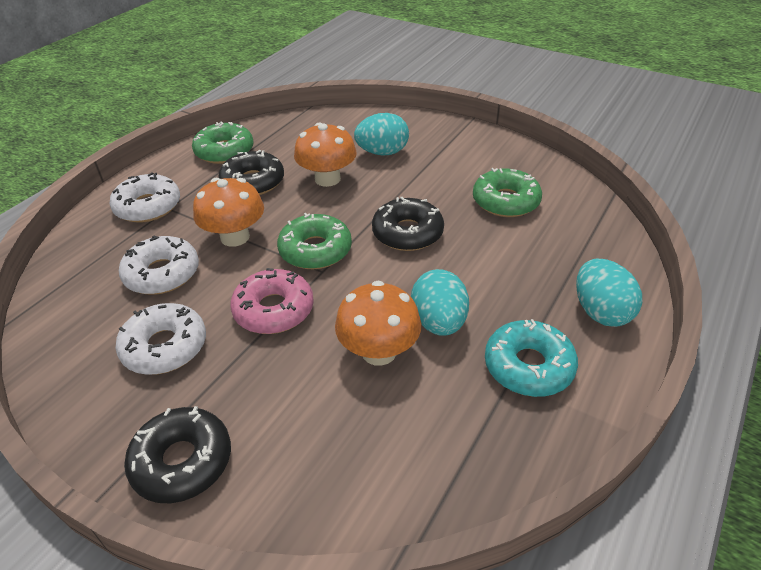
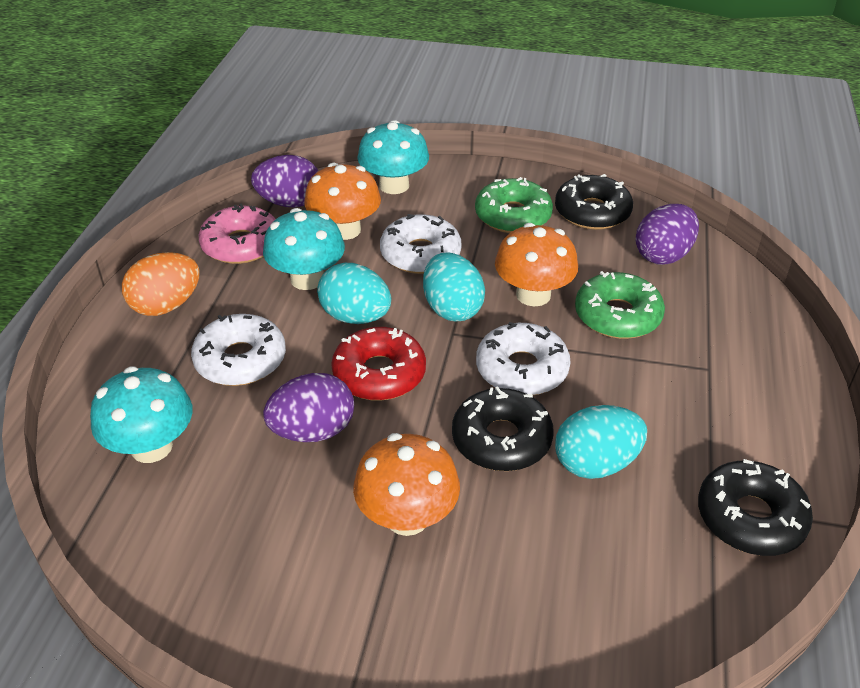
green donut: 3 -> 2
orange egg: 0 -> 1
purple egg: 0 -> 3
red donut: 0 -> 1
turquoise donut: 1 -> 0
turquoise mushroom: 0 -> 3

